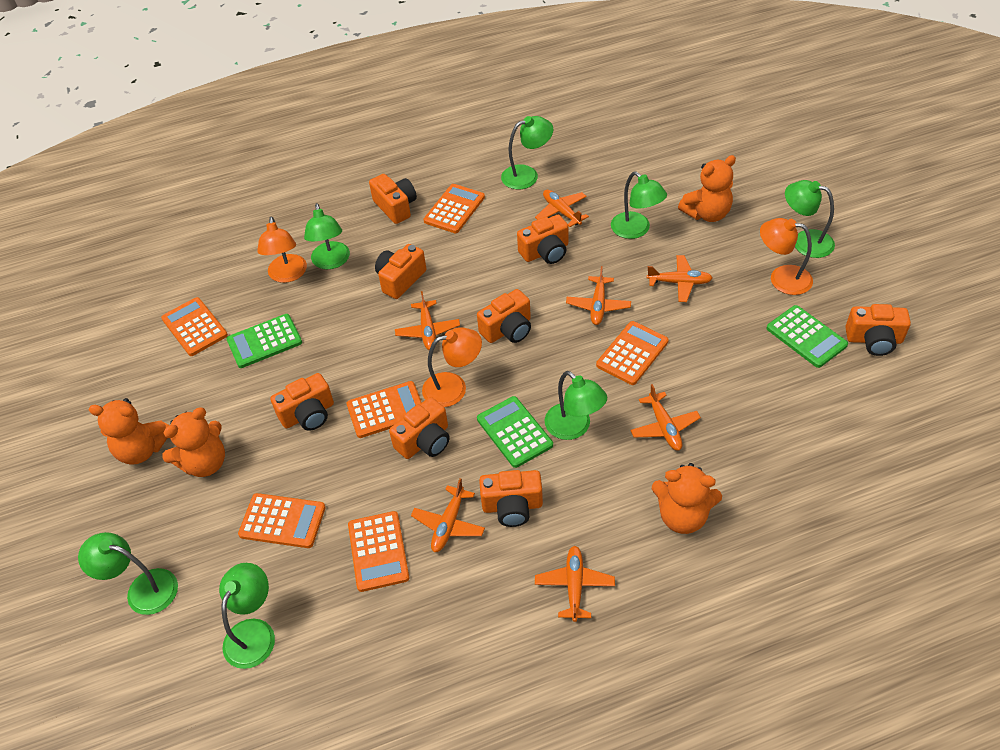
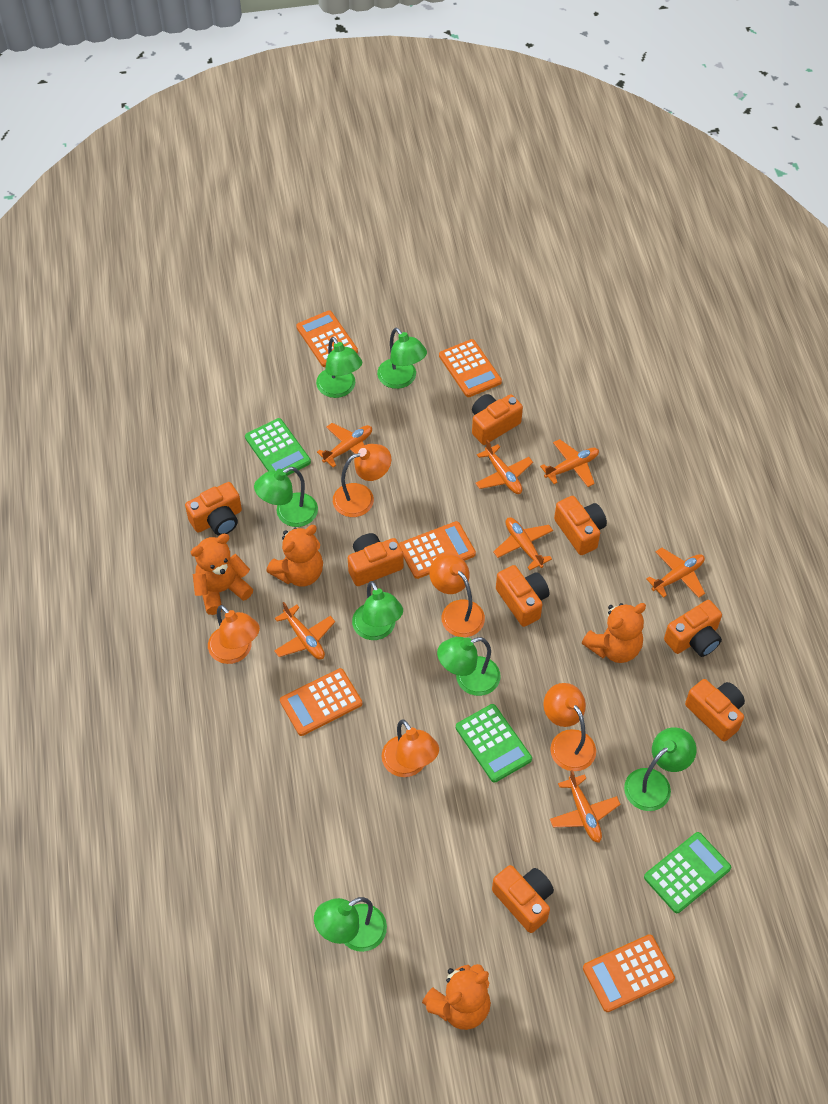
orange calculator: 6 -> 5
orange lamp: 3 -> 5

